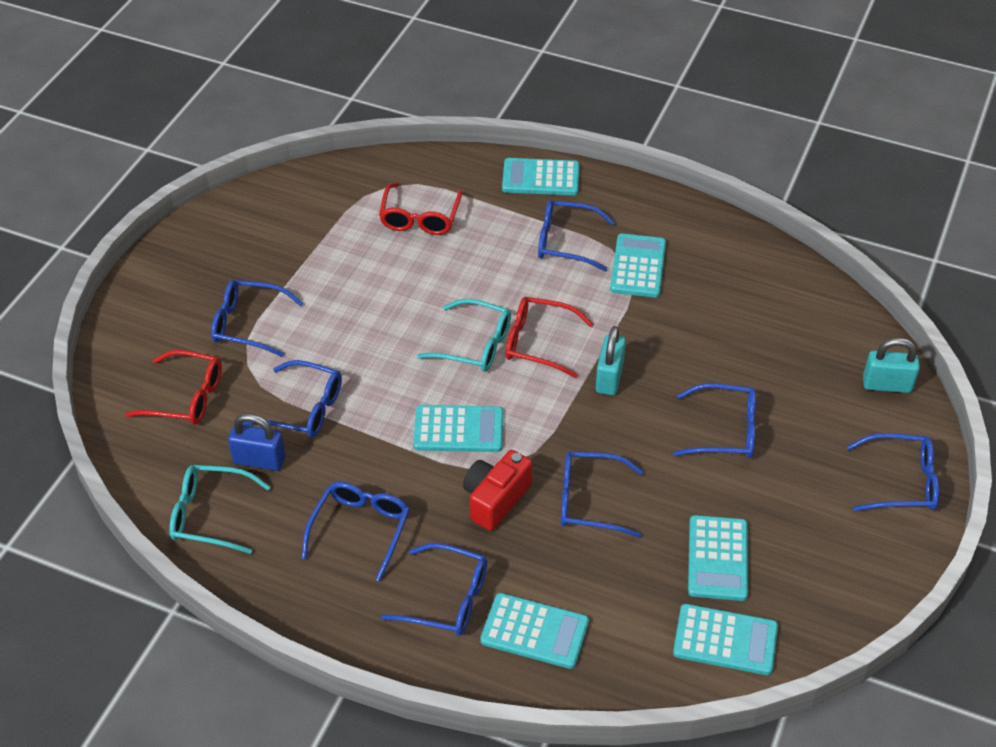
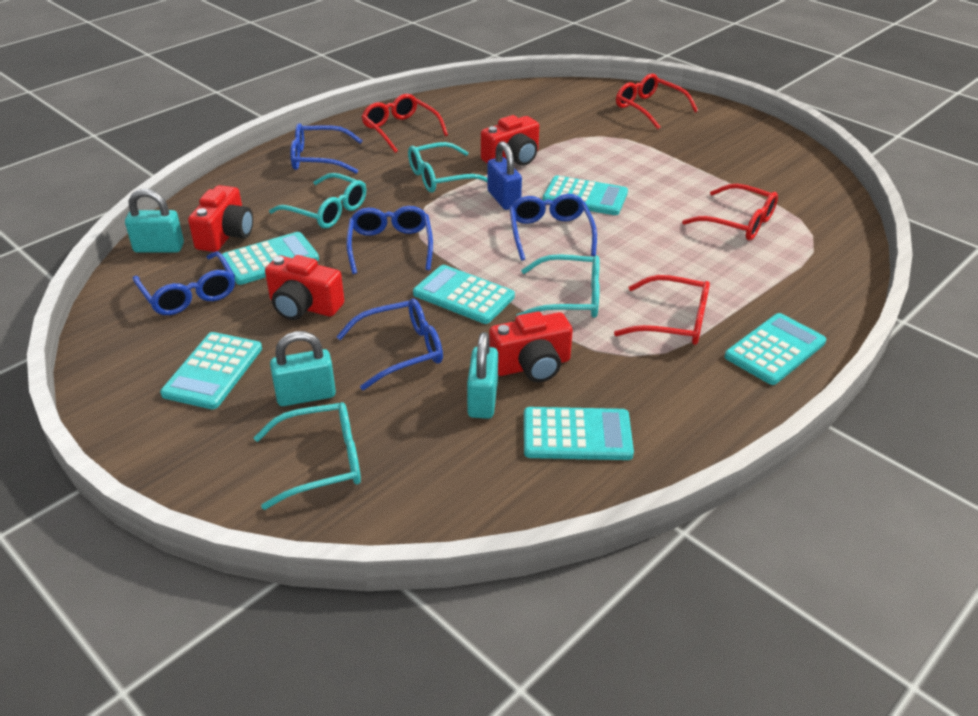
blue glasses: 8 -> 5
red camera: 1 -> 4
red glasses: 3 -> 4
turquoise glasses: 2 -> 4
turquoise padlock: 2 -> 3

